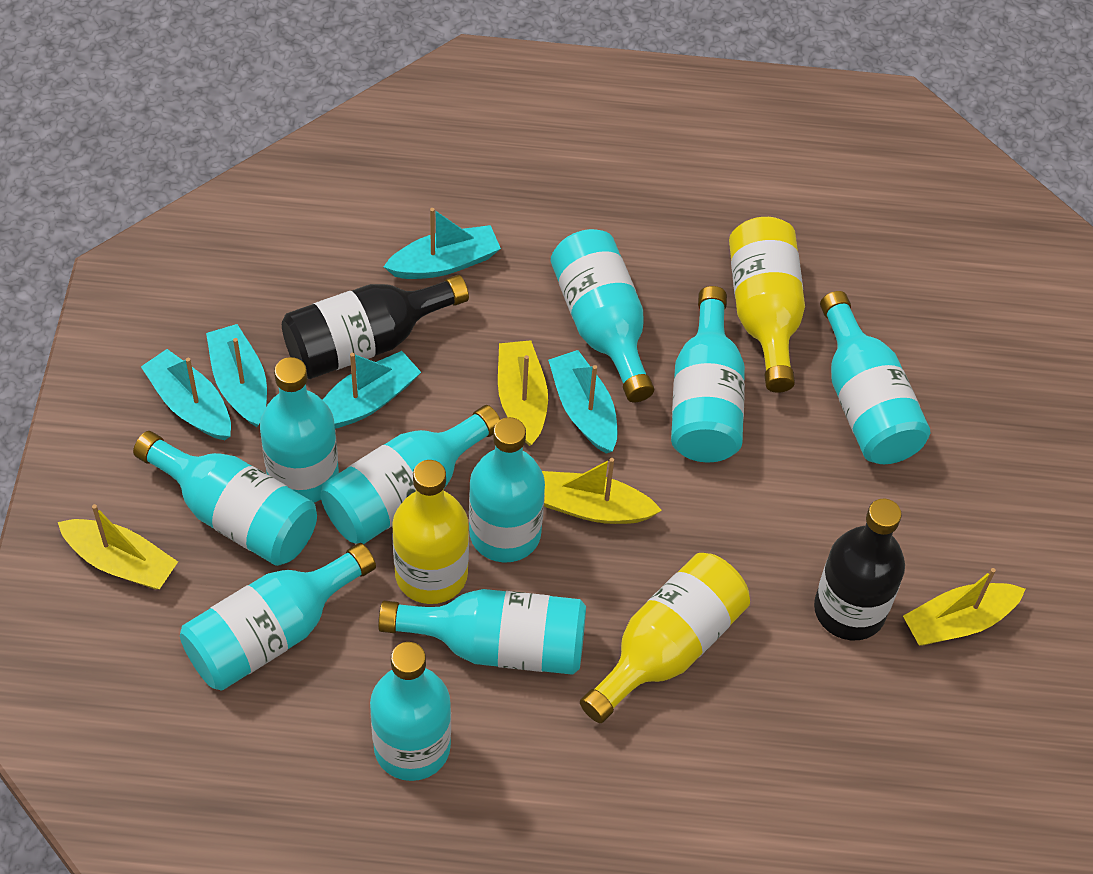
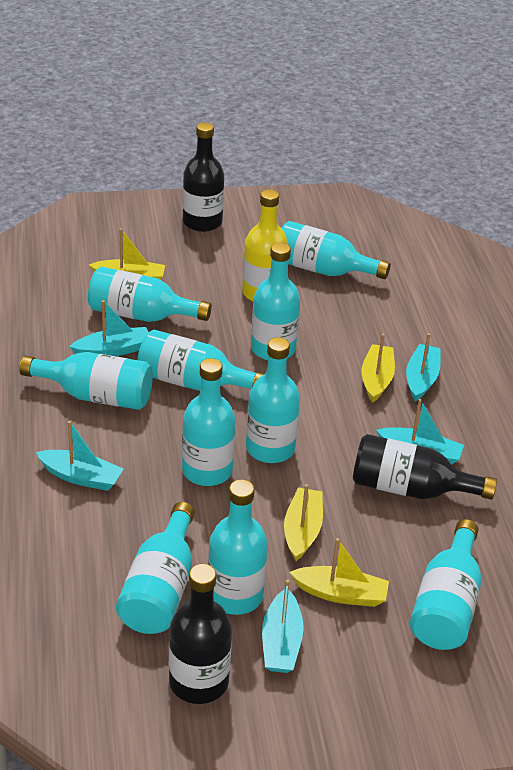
black bottle: 2 -> 3
yellow bottle: 3 -> 1

